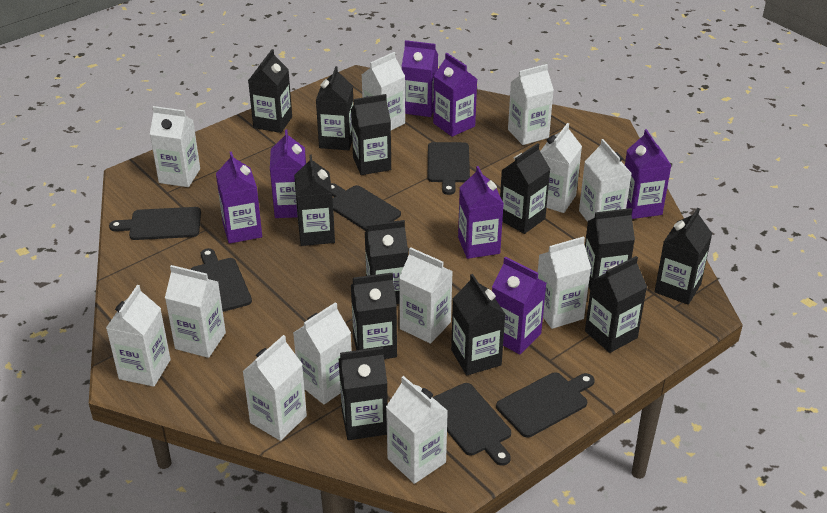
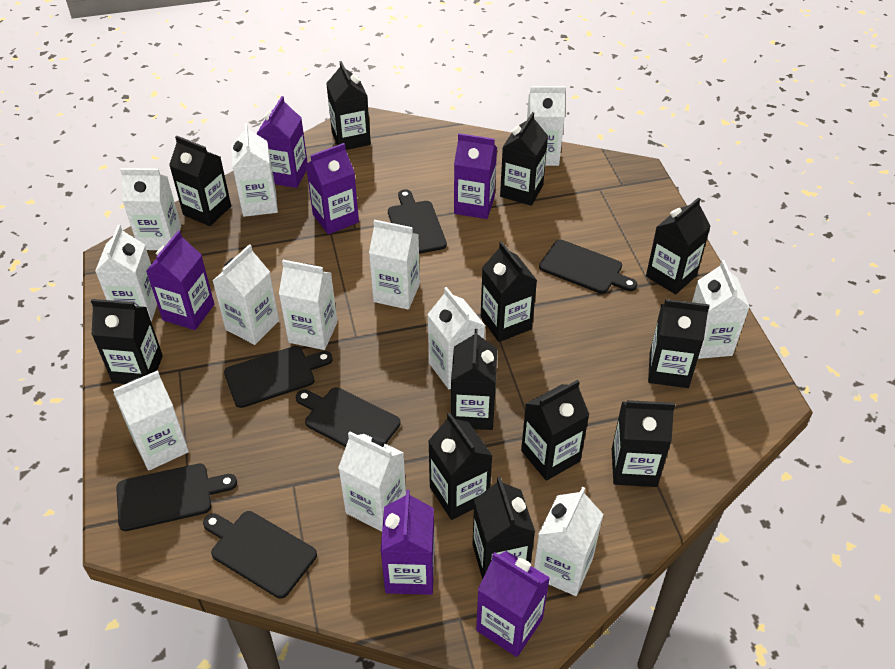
purple carton: 7 -> 6

